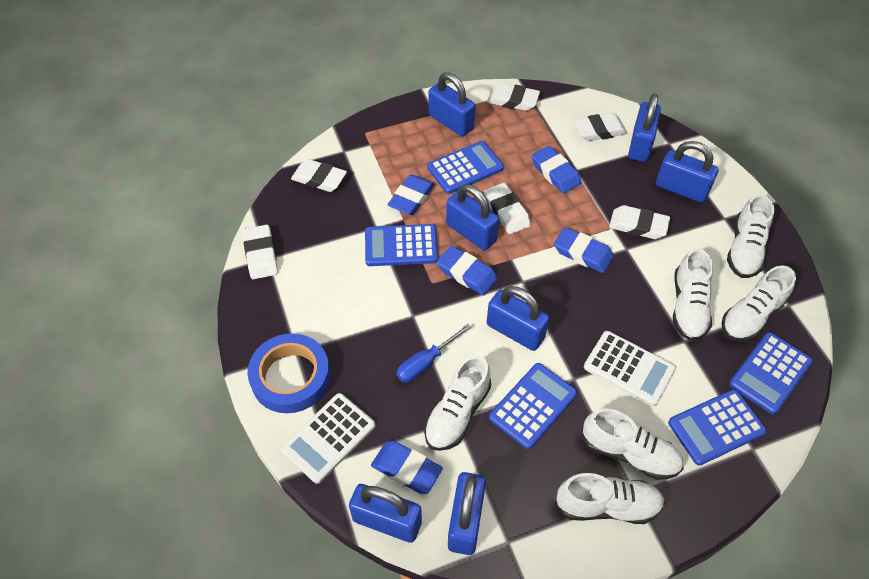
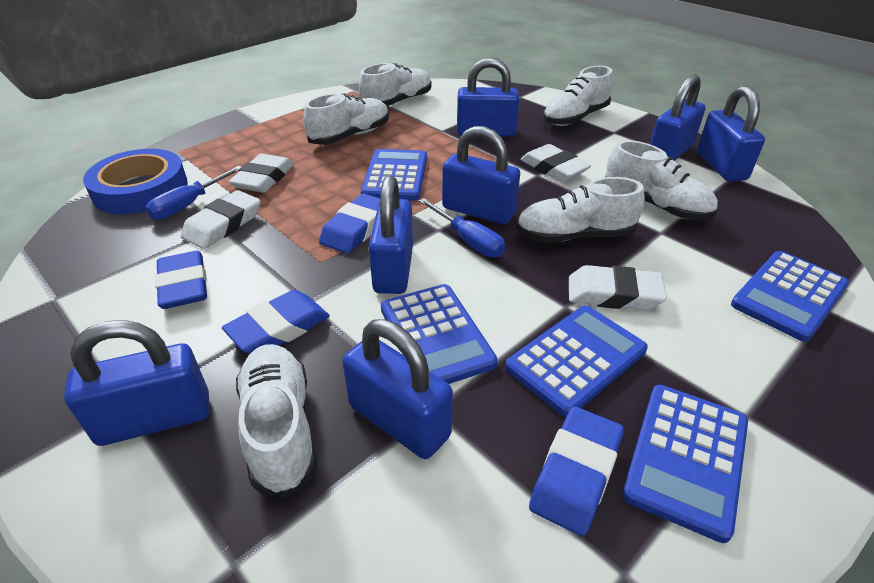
blue eraser: 5 -> 4
blue screwdriver: 1 -> 2
white calculator: 2 -> 0
white eraser: 6 -> 4

